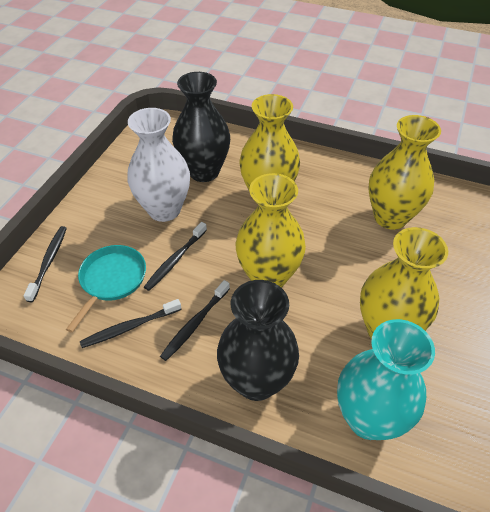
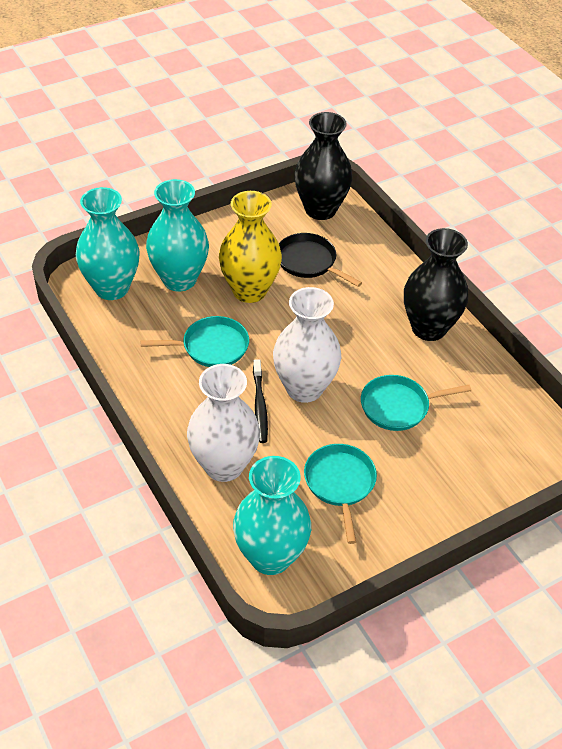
black pan: 0 -> 1
black toothbrush: 4 -> 1
turquoise pan: 1 -> 3
turquoise vase: 1 -> 3
white vase: 1 -> 2
yellow vase: 4 -> 1

